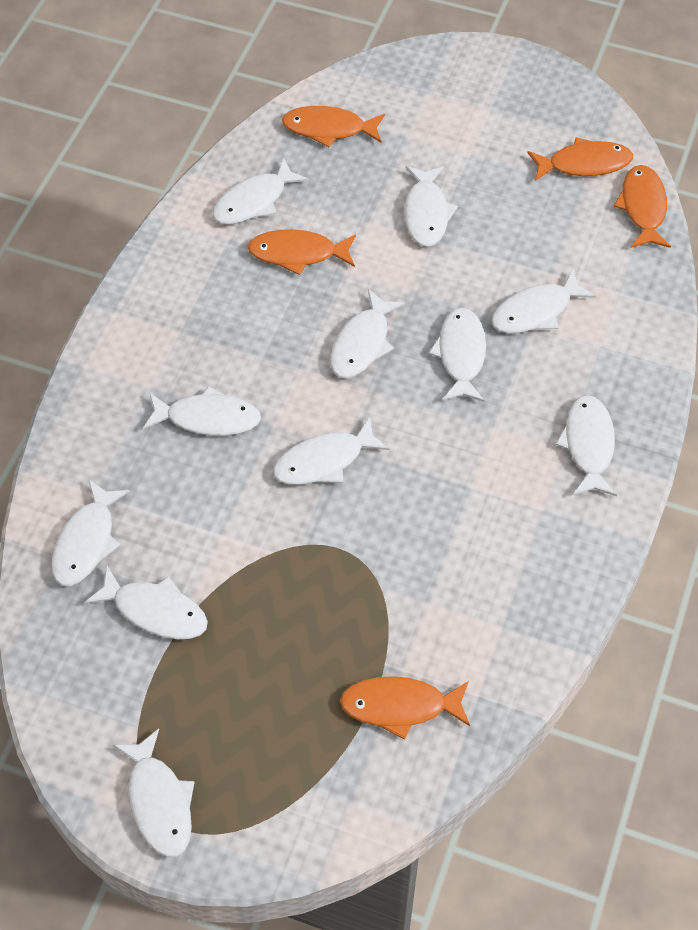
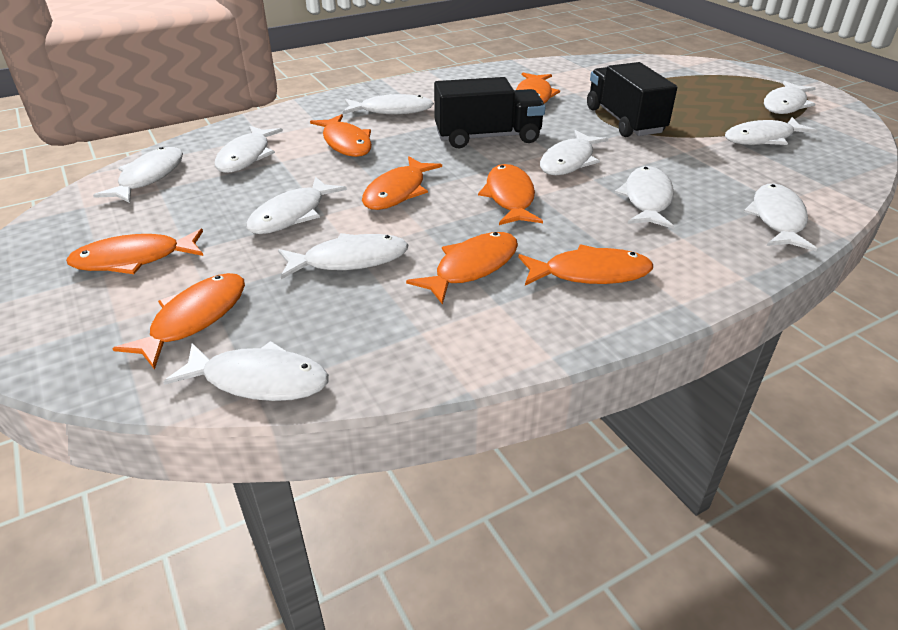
black truck: 0 -> 2
orange fish: 5 -> 8

